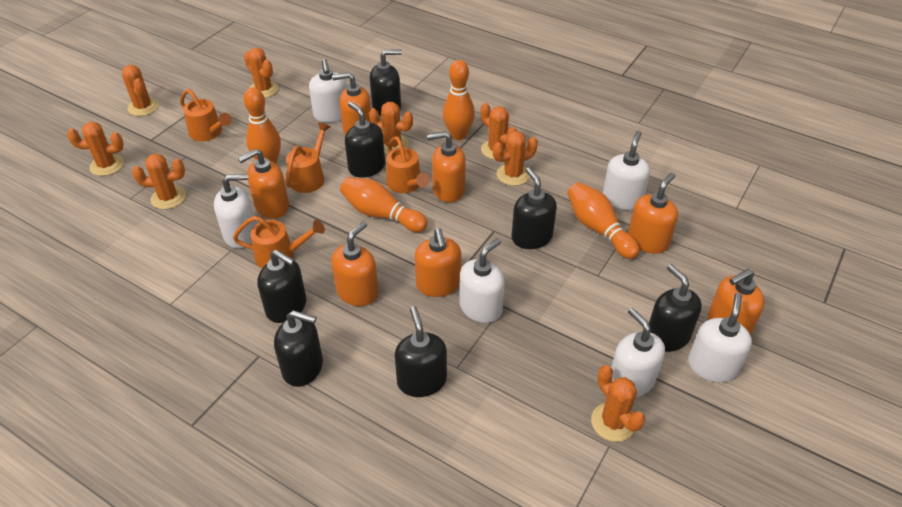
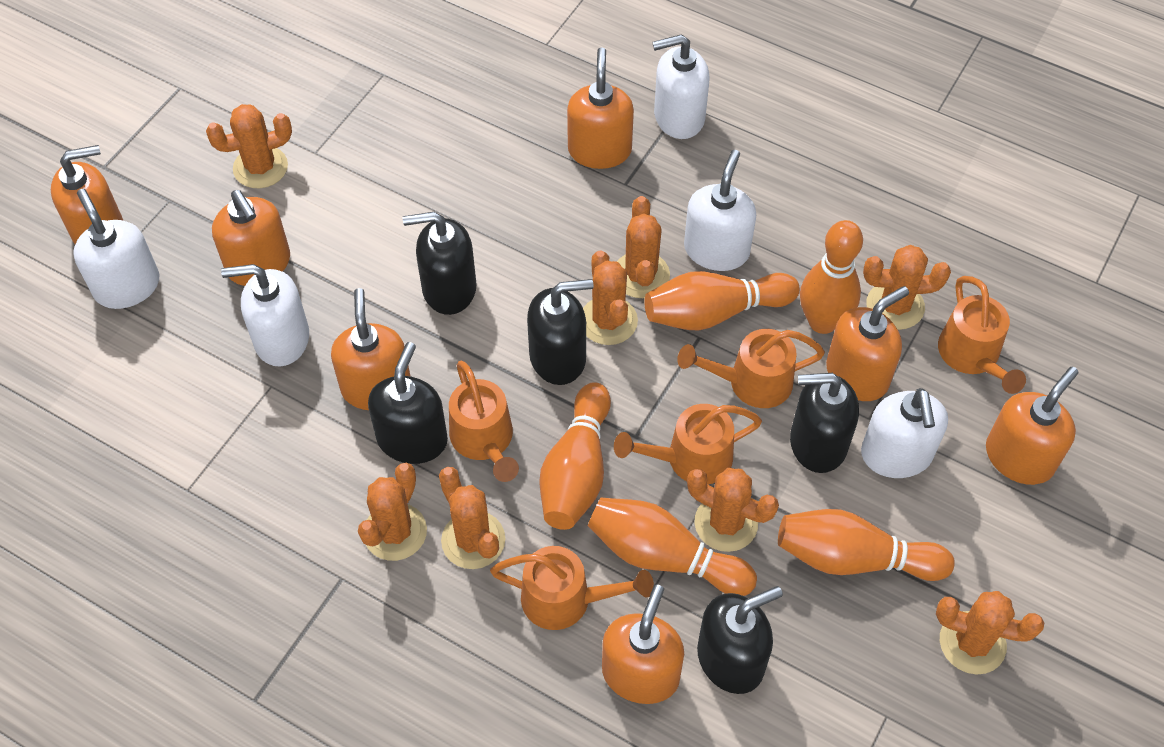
black soap dispenser: 7 -> 5
orange bowling pin: 4 -> 5
orange watering can: 4 -> 5
white soap dispenser: 6 -> 5

